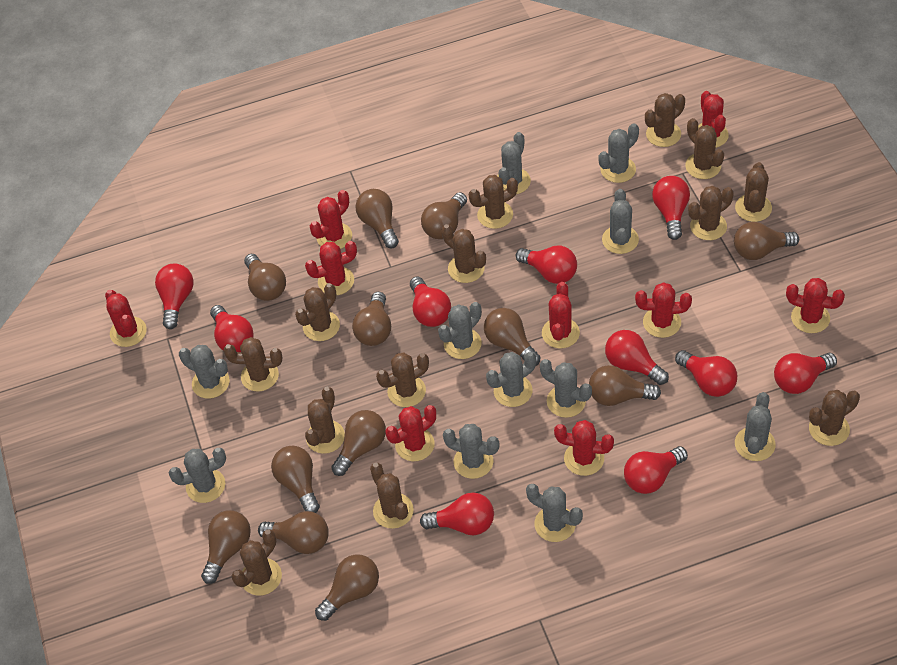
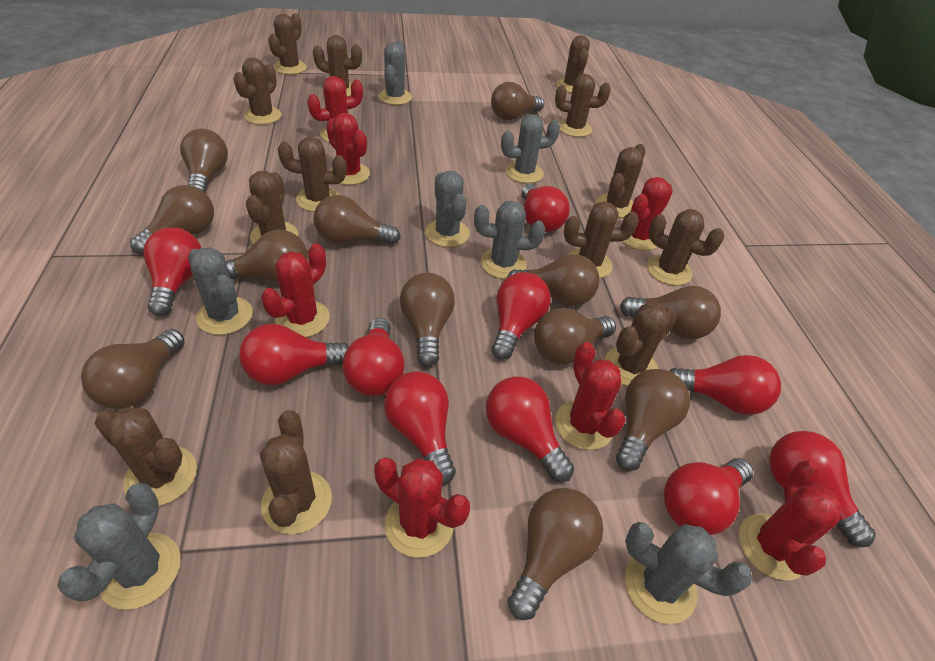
grey cactus: 11 -> 7
red cactus: 9 -> 7

